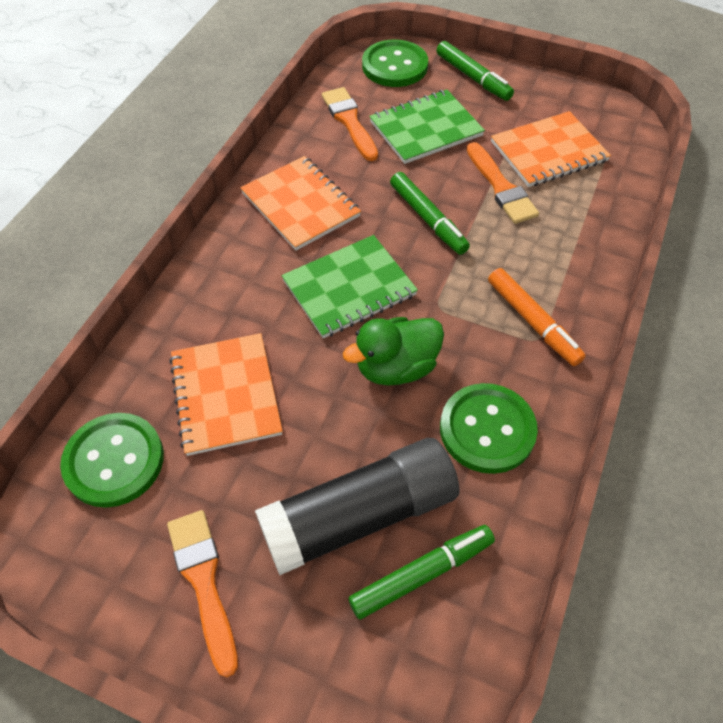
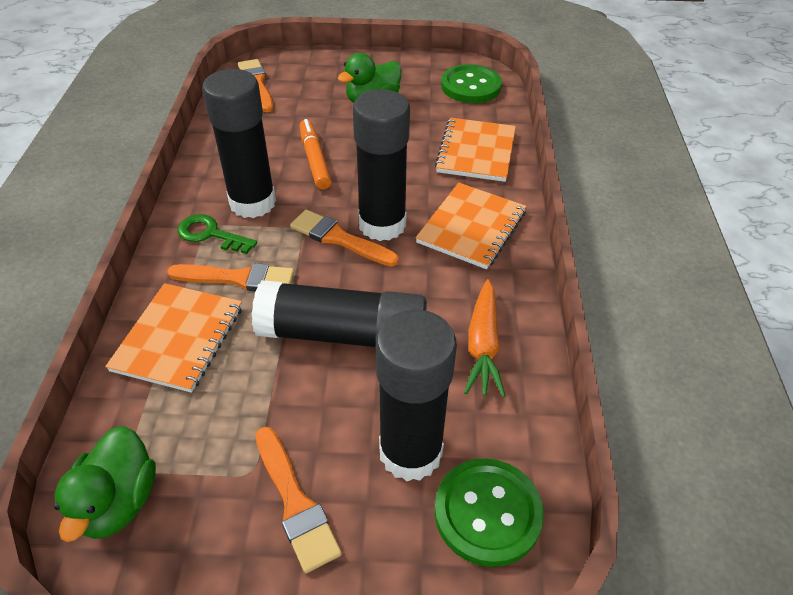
black glue stick: 1 -> 4
green button: 3 -> 2
green duck: 1 -> 2
green key: 0 -> 1
green marker: 3 -> 0
green notebook: 2 -> 0
orange brush: 3 -> 4
orange carrot: 0 -> 1

